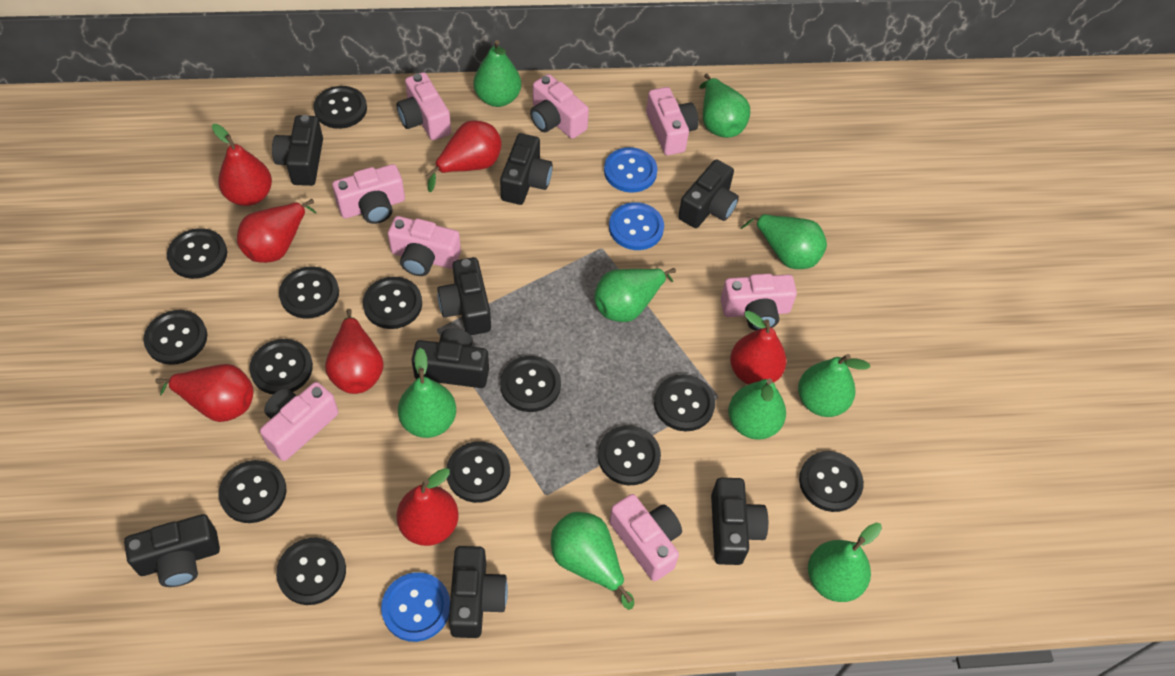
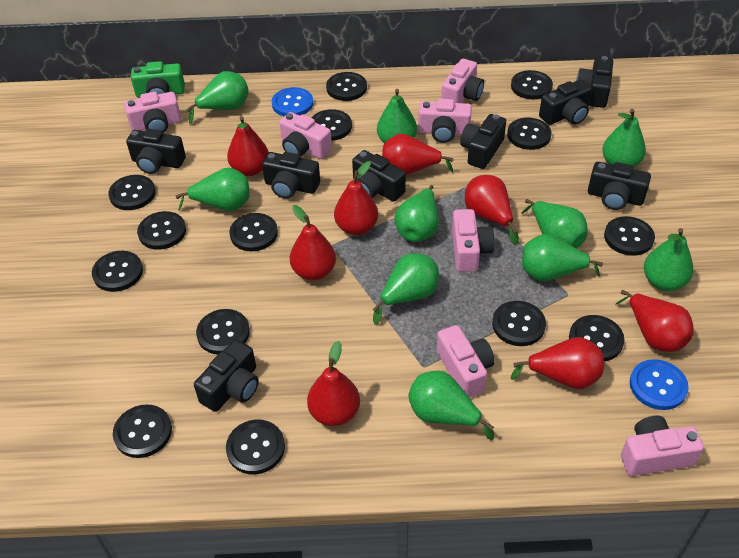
black button: 13 -> 14
blue button: 3 -> 2
green camera: 0 -> 1
green pear: 9 -> 10
pink camera: 8 -> 7
red pear: 7 -> 8

